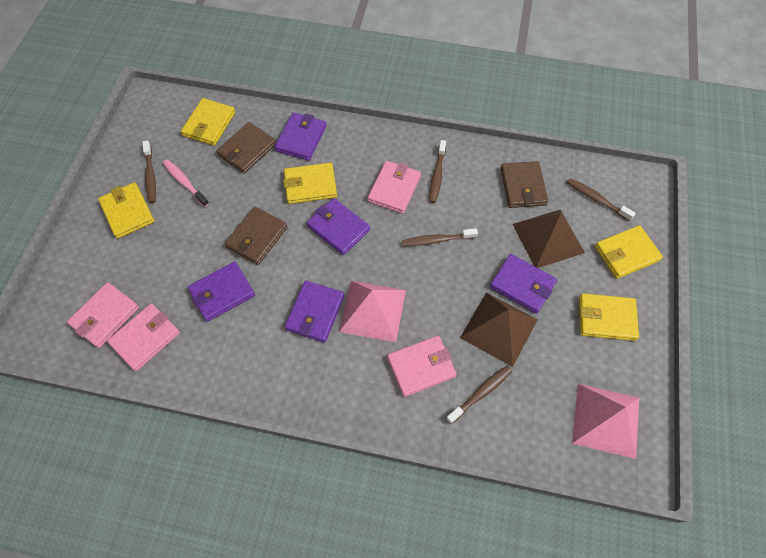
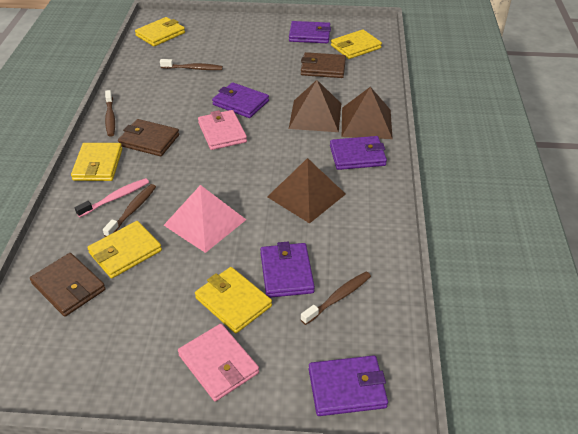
brown pyramid: 2 -> 3
brown toothbrush: 5 -> 4
pink pyramid: 2 -> 1
pink wallet: 4 -> 2

